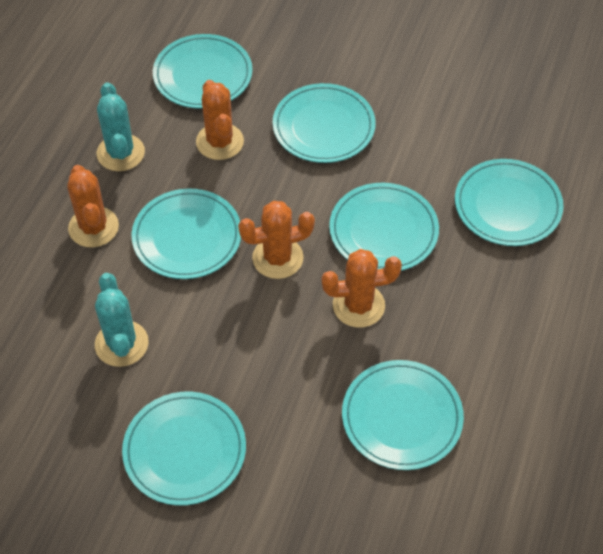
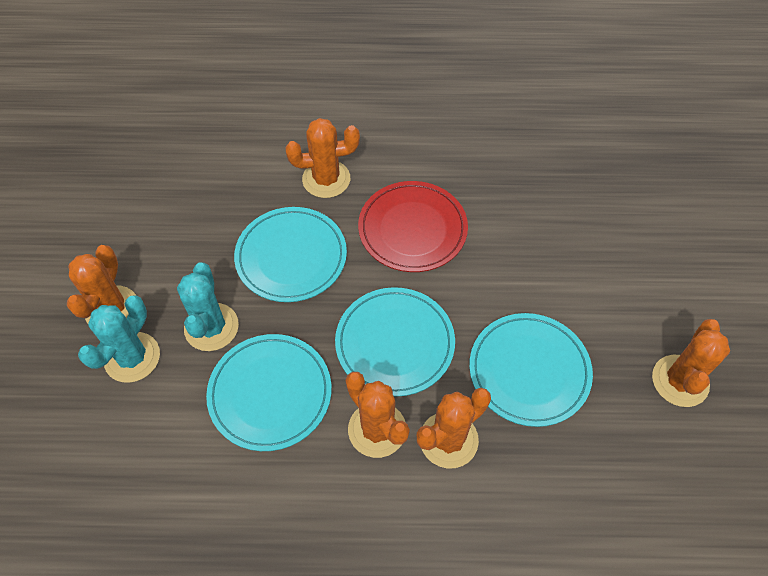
orange cactus: 4 -> 5
red plate: 0 -> 1
turquoise plate: 7 -> 4

